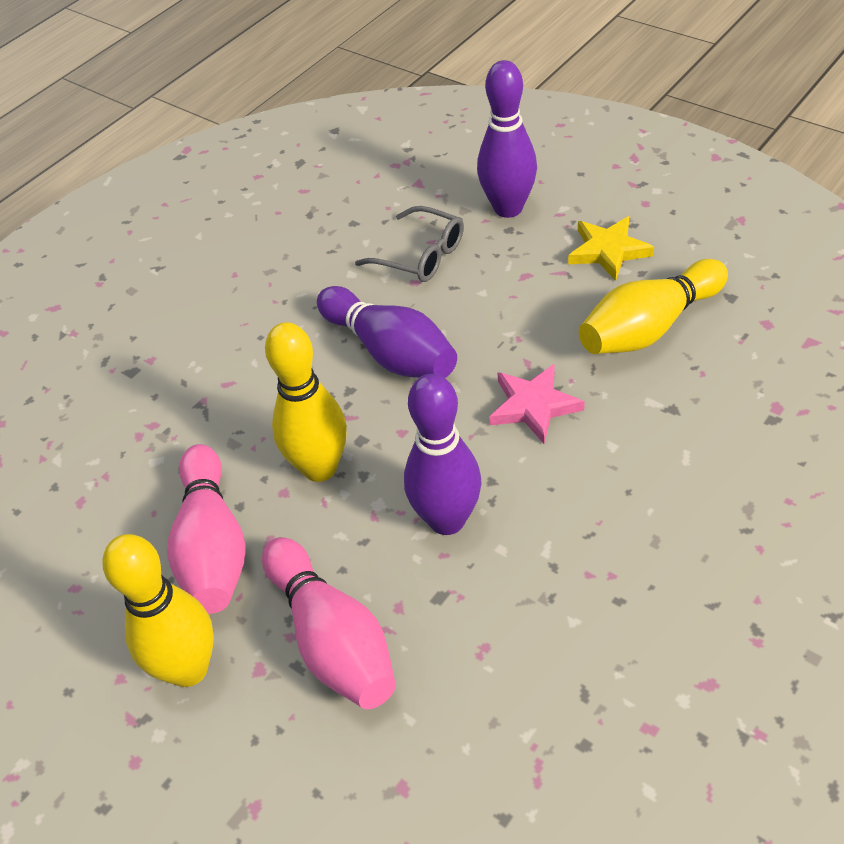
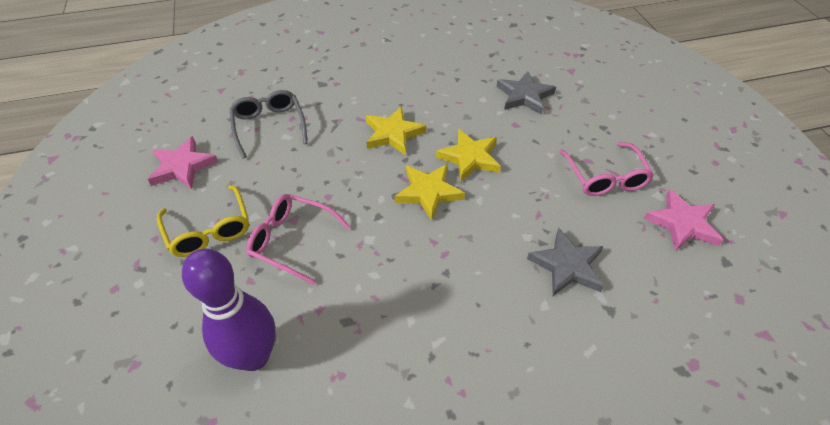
grey star: 0 -> 2
pink bowling pin: 2 -> 0
pink glasses: 0 -> 2
pink star: 1 -> 2
purple bowling pin: 3 -> 1
yellow bowling pin: 3 -> 0
yellow glasses: 0 -> 1
yellow star: 1 -> 3

